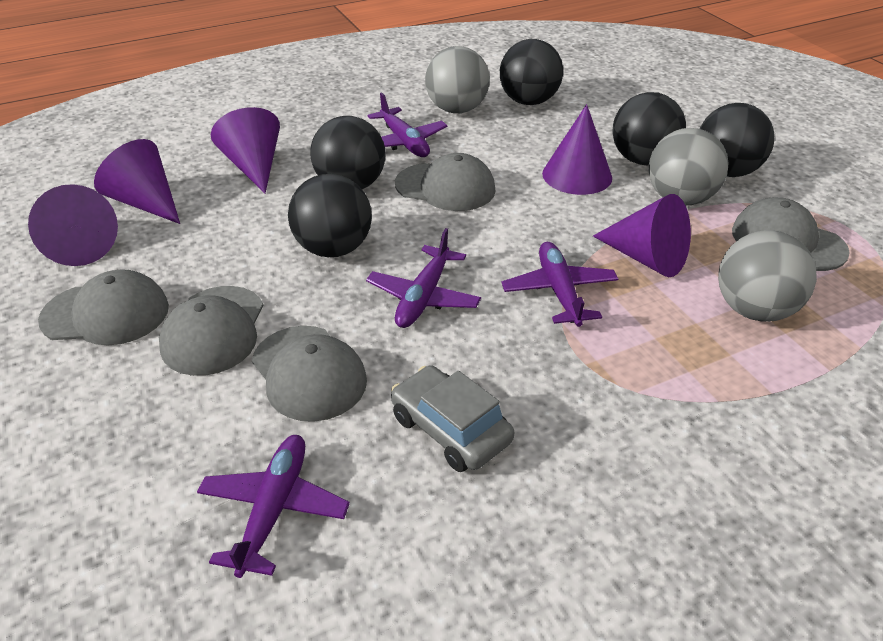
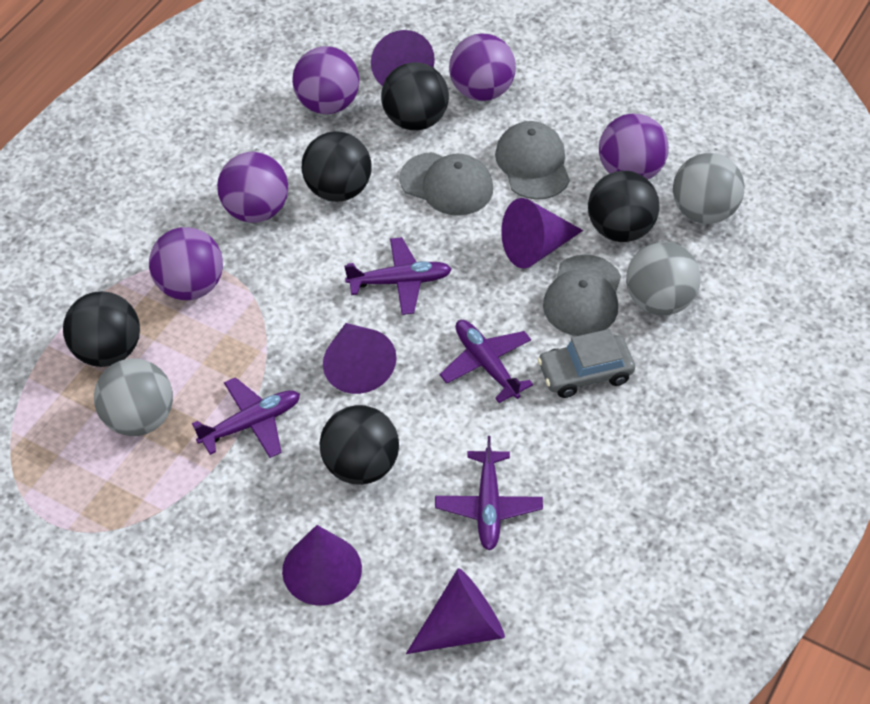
grey cap: 5 -> 3
purple ball: 0 -> 5

